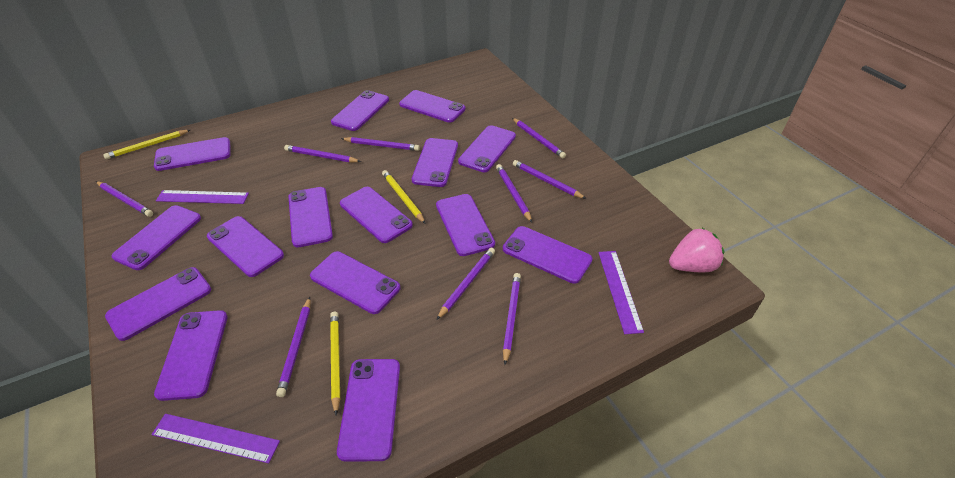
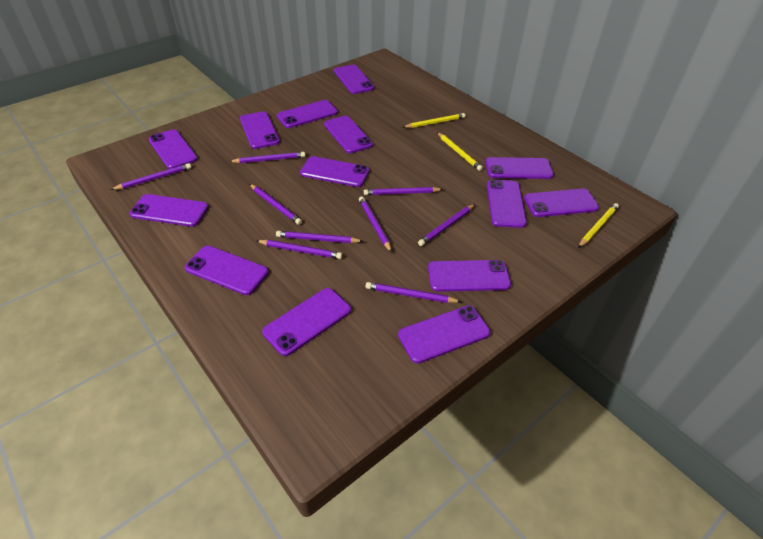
pink strawberry: 1 -> 0
purple phone: 15 -> 14
purple ruler: 3 -> 0

